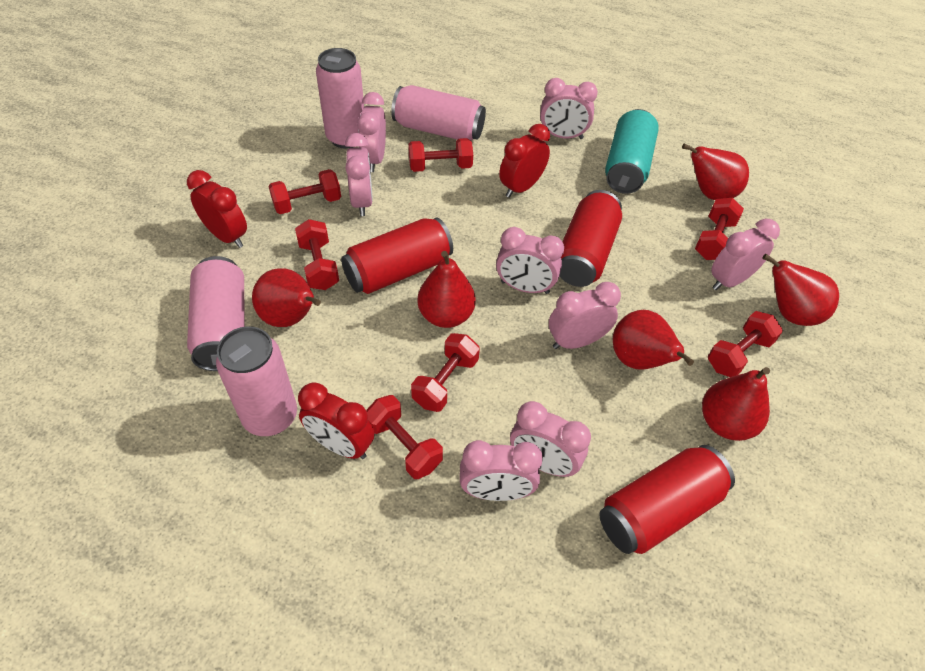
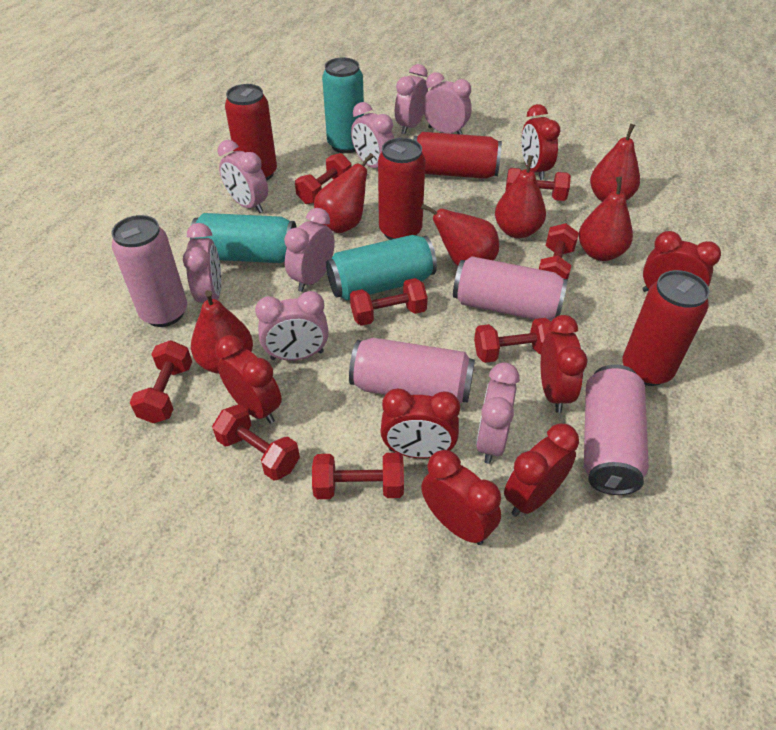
red can: 3 -> 4
red clock: 3 -> 7
red dumbbell: 7 -> 8
turquoise can: 1 -> 3

